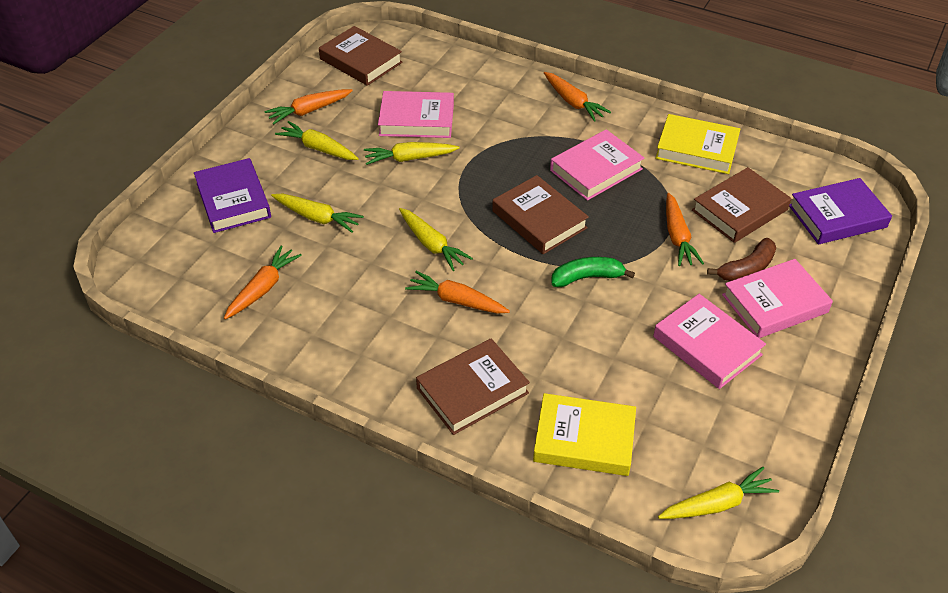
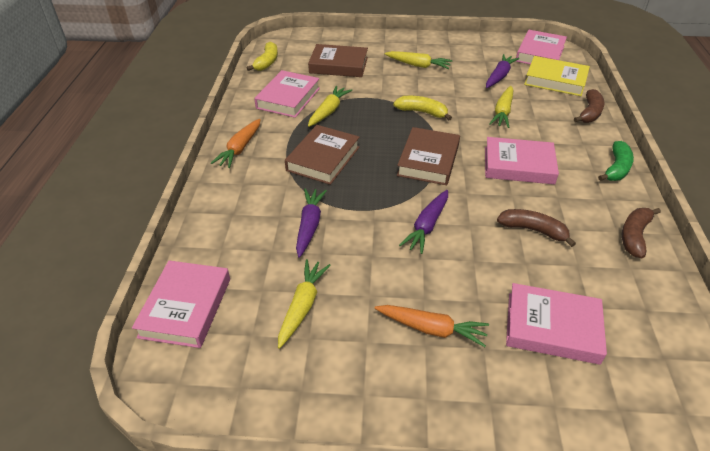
brown banana: 1 -> 3
brown book: 4 -> 3
orange carrot: 5 -> 2
pink book: 4 -> 5
purple book: 2 -> 0
purple carrot: 0 -> 3
yellow banana: 0 -> 2
yellow book: 2 -> 1
yellow carrot: 5 -> 4

